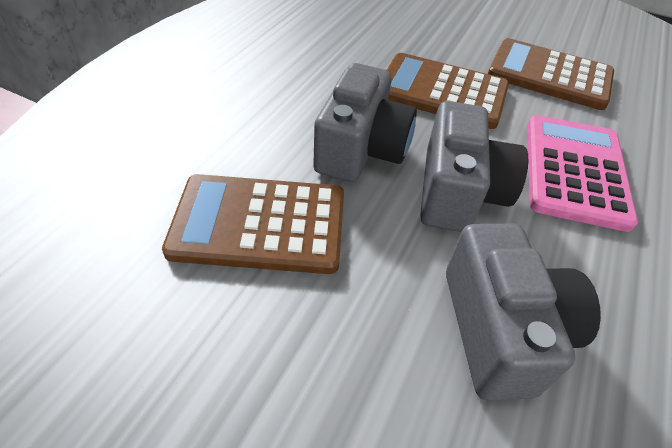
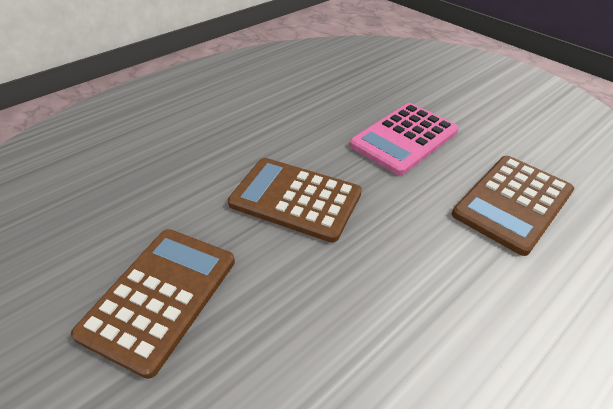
grey camera: 3 -> 0

